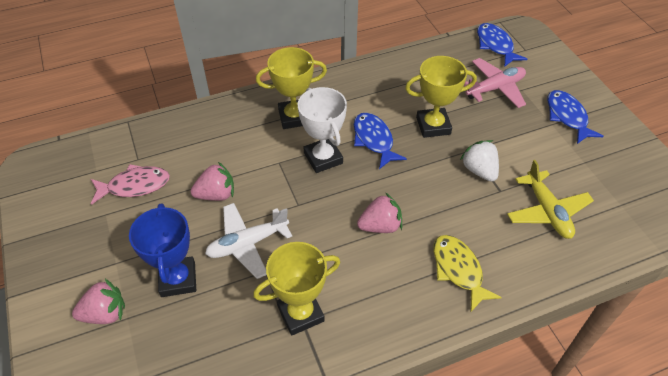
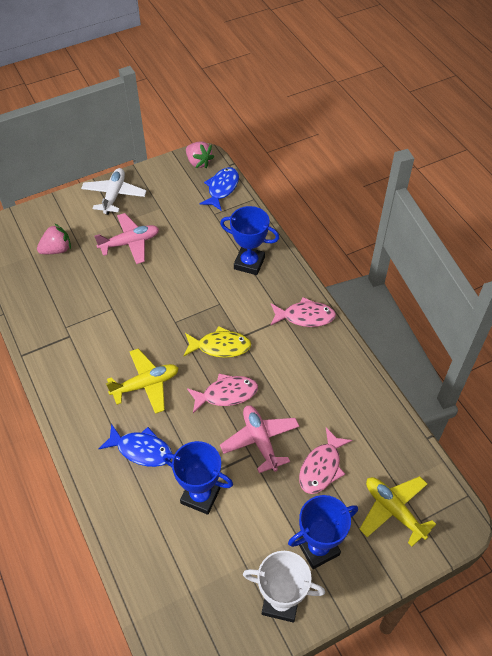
blue fish: 3 -> 2
blue trophy: 1 -> 3
pink fish: 1 -> 3
pink plane: 1 -> 2
pink strawberry: 3 -> 2
white strawberry: 1 -> 0
yellow plane: 1 -> 2
yellow trophy: 3 -> 0

